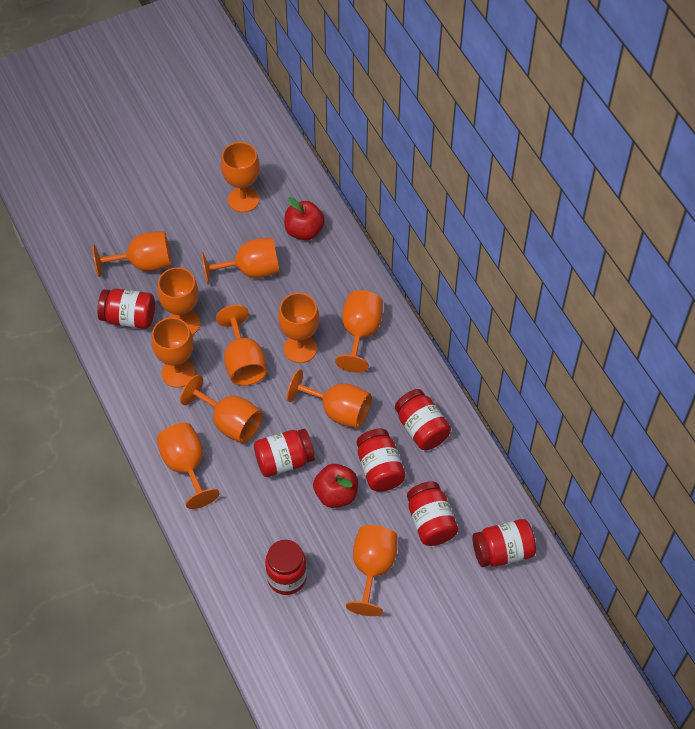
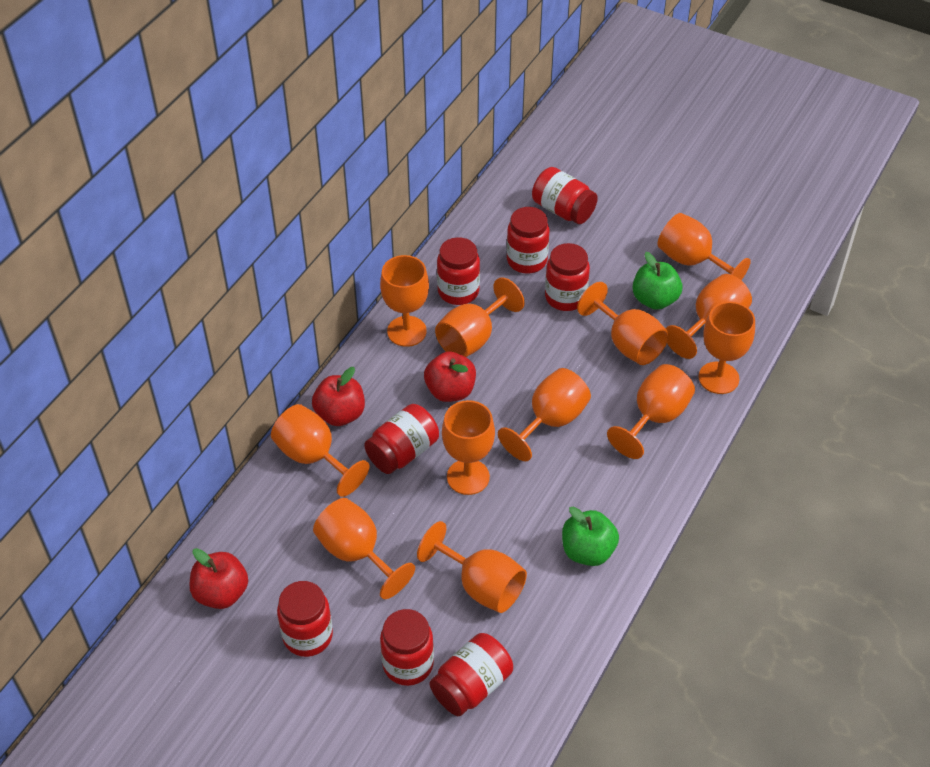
green apple: 0 -> 2
red apple: 2 -> 3
red jar: 7 -> 8

